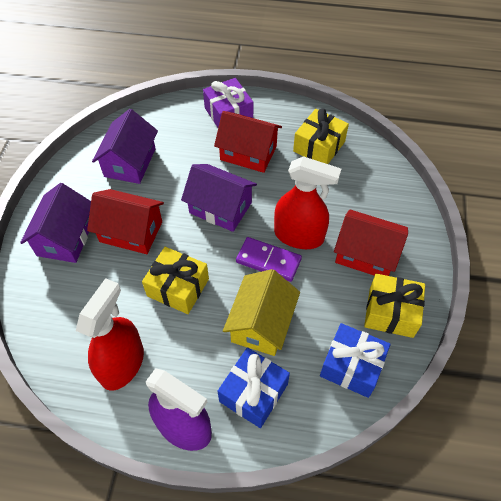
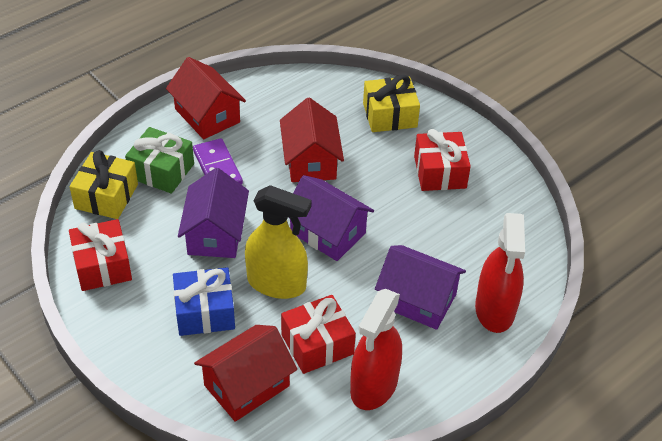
blue gift: 2 -> 1
green gift: 0 -> 1
purple gift: 1 -> 0
purple spray bottle: 1 -> 0
red gift: 0 -> 3
yellow gift: 3 -> 2
yellow house: 1 -> 0
yellow spray bottle: 0 -> 1

